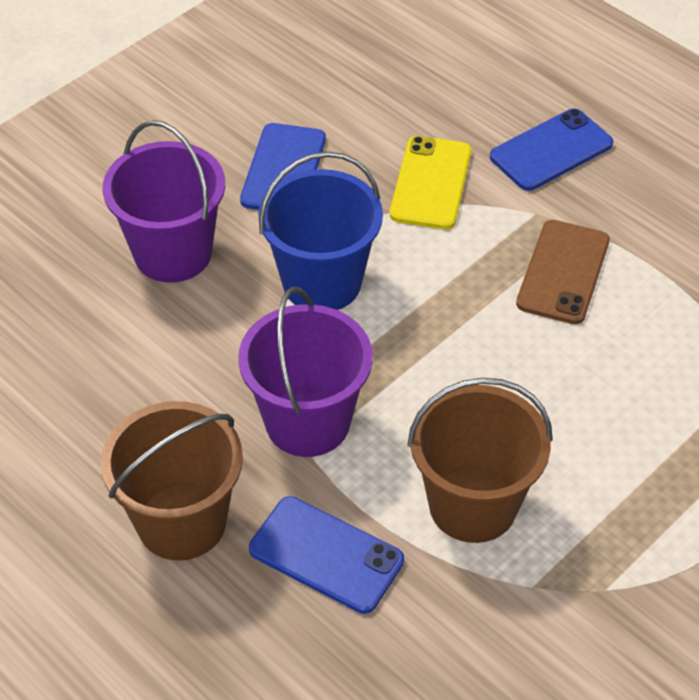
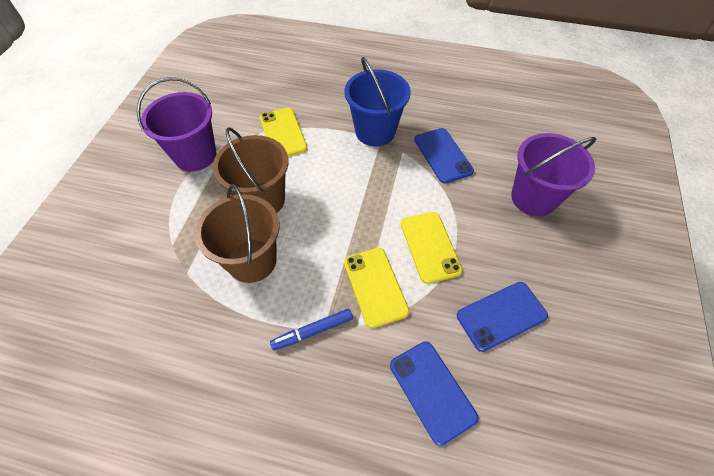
blue marker: 0 -> 1
brown phone: 1 -> 0
yellow phone: 1 -> 3

